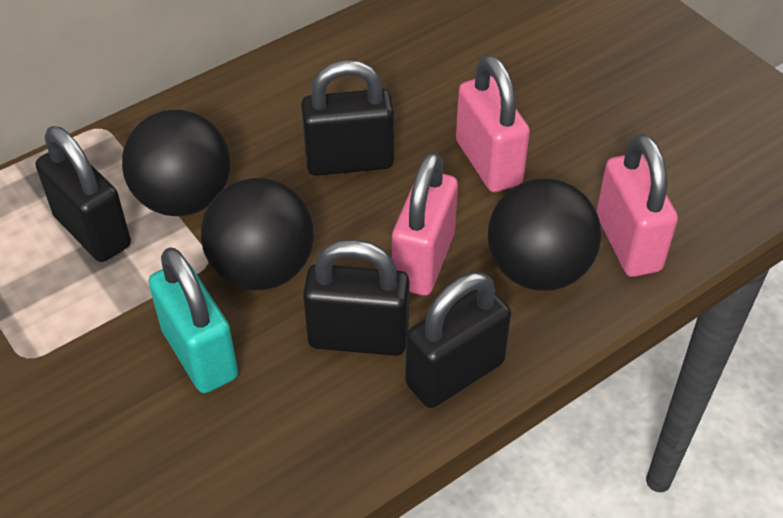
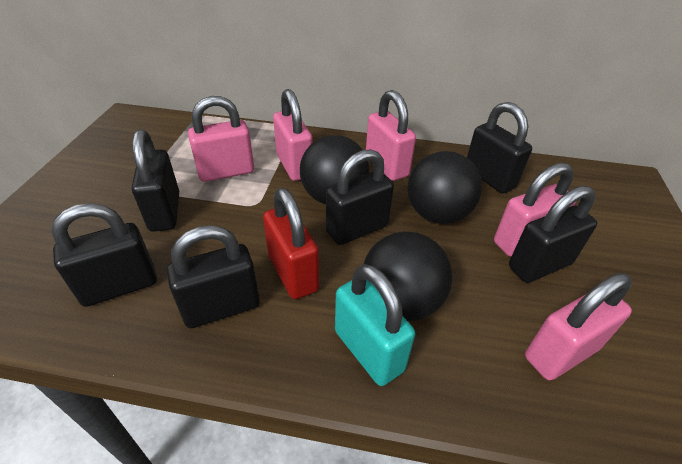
black padlock: 4 -> 6
pink padlock: 3 -> 5
red padlock: 0 -> 1

